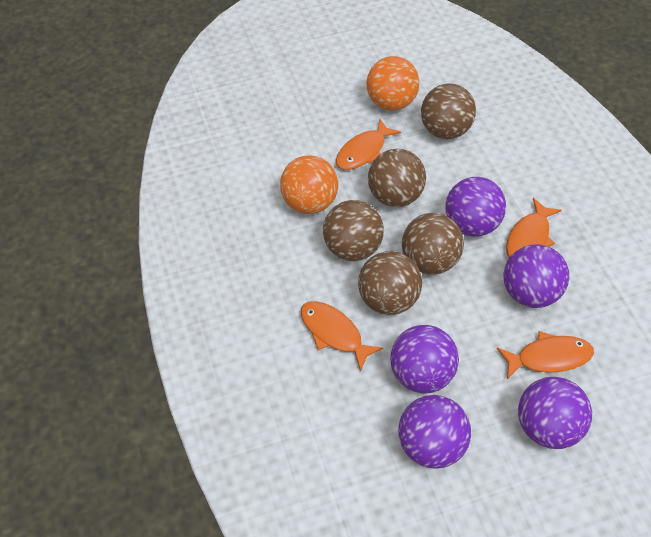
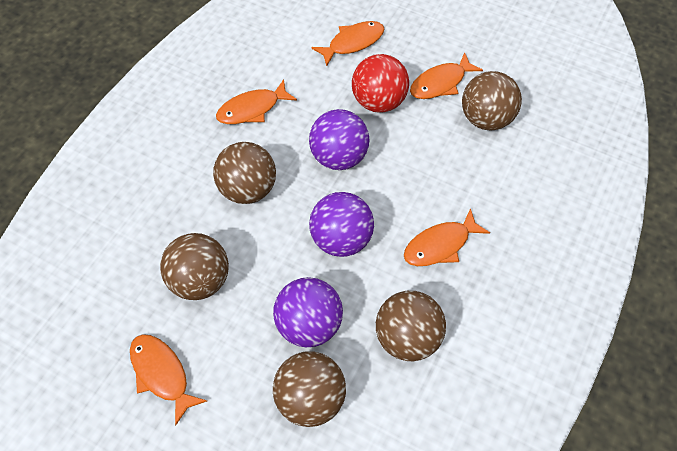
orange ball: 2 -> 0
orange fish: 4 -> 5
purple ball: 5 -> 3
red ball: 0 -> 1

